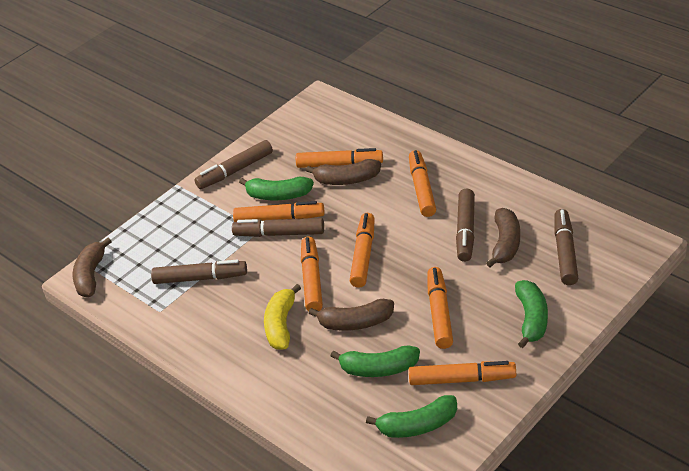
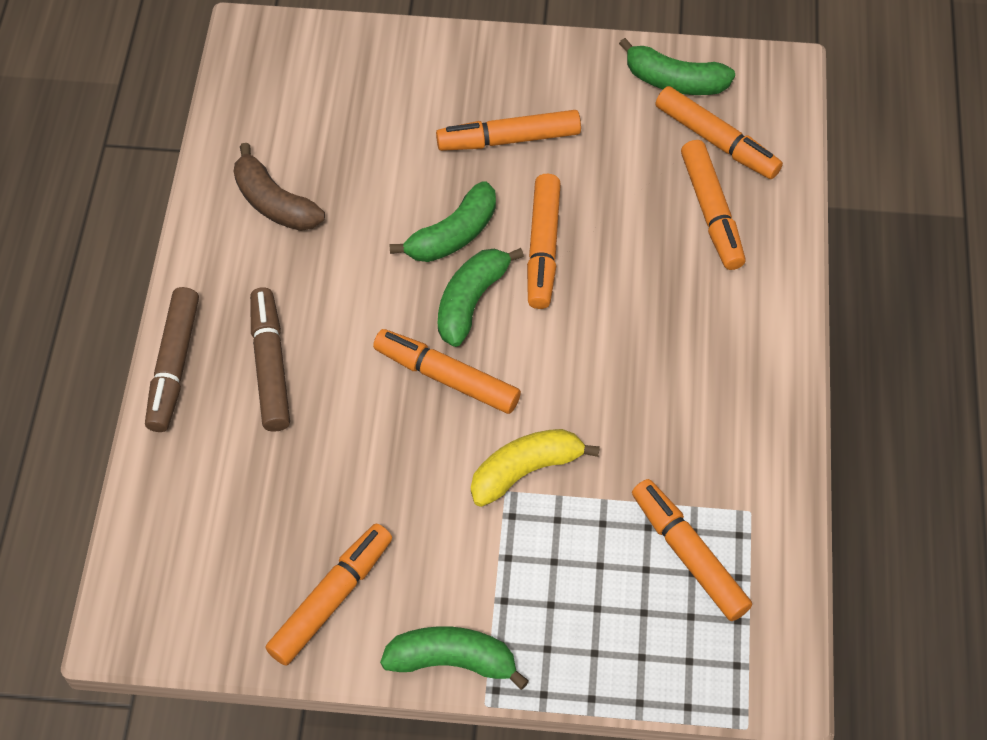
brown banana: 4 -> 1
brown marker: 5 -> 2

